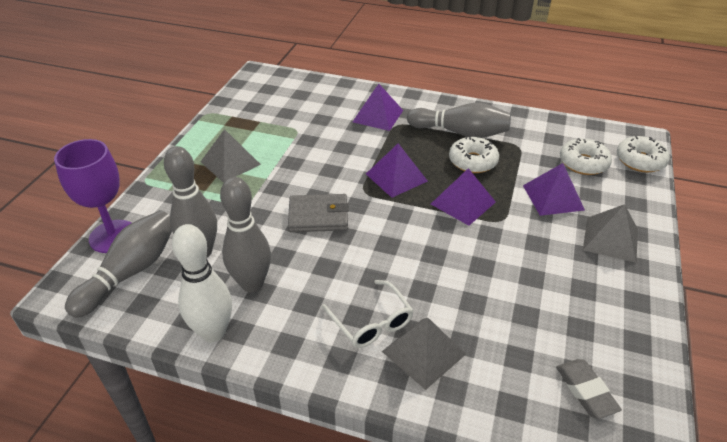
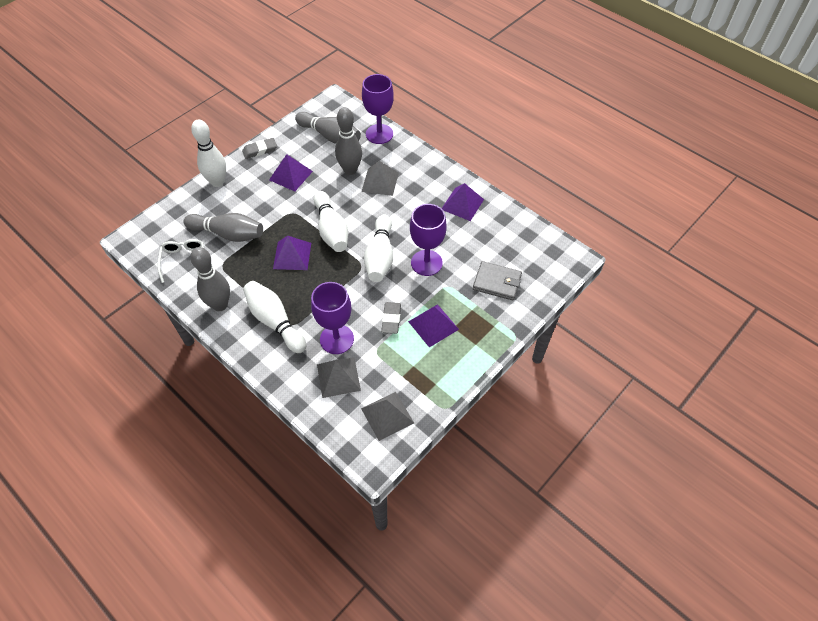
grey eraser: 1 -> 2
purple goblet: 1 -> 3
white bowling pin: 1 -> 4
white donut: 3 -> 0

